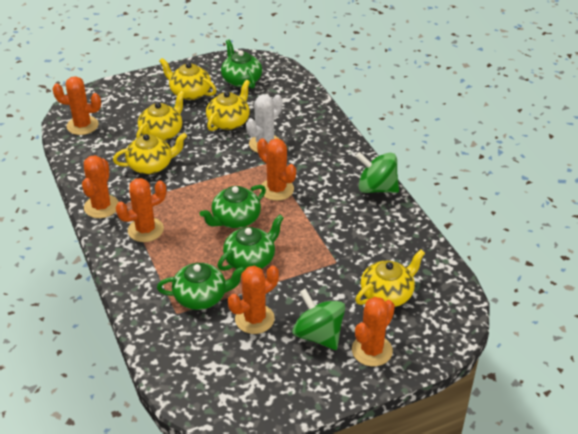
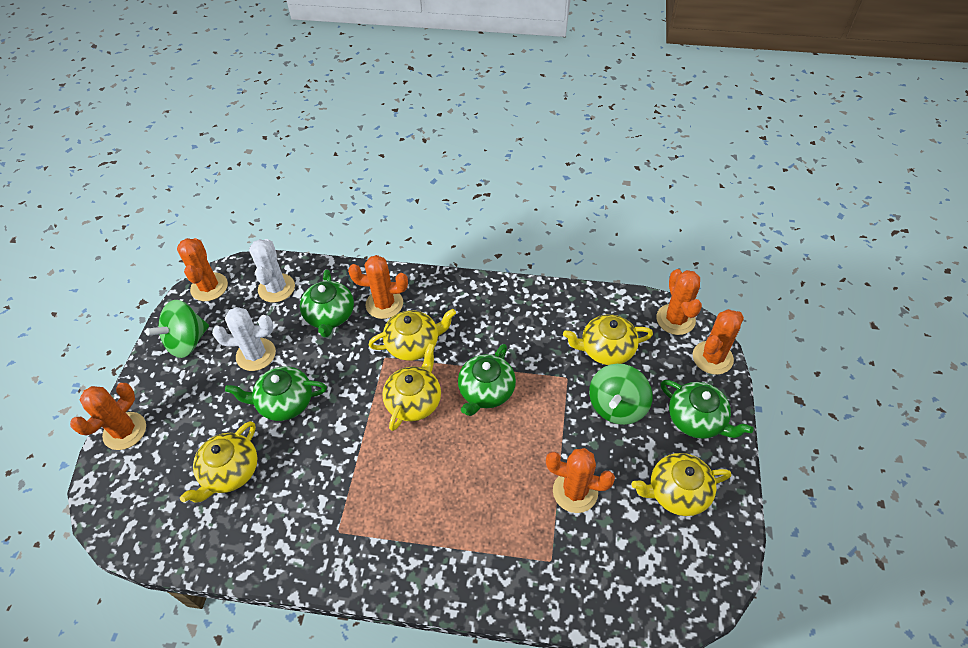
white cactus: 1 -> 2

